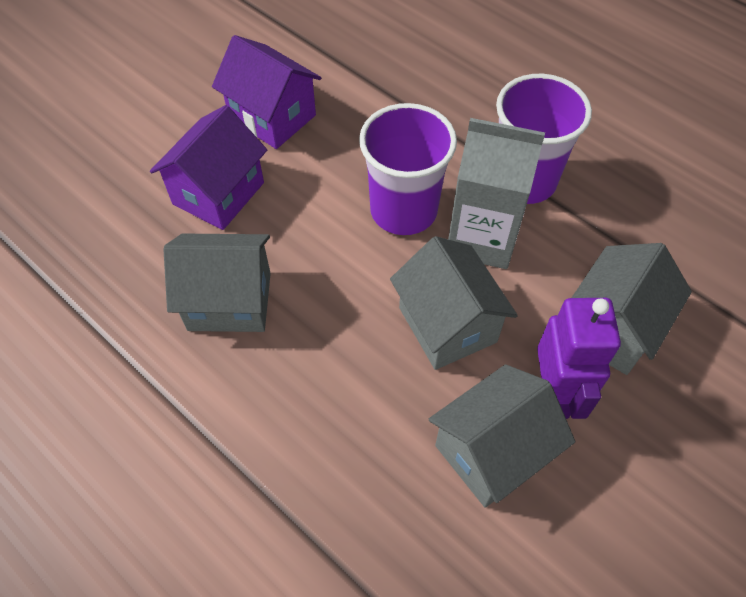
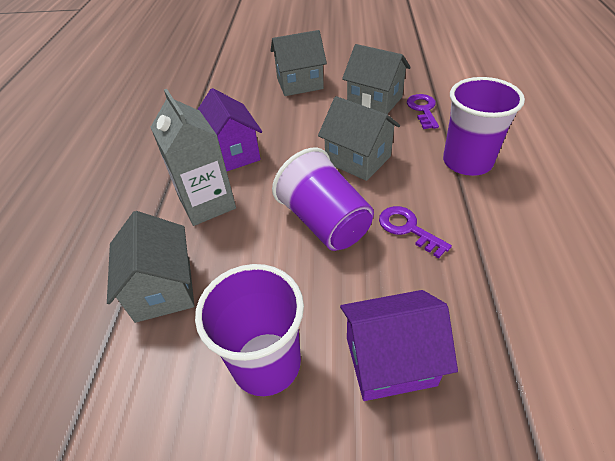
purple cup: 2 -> 3
purple key: 0 -> 2
purple robot: 1 -> 0

